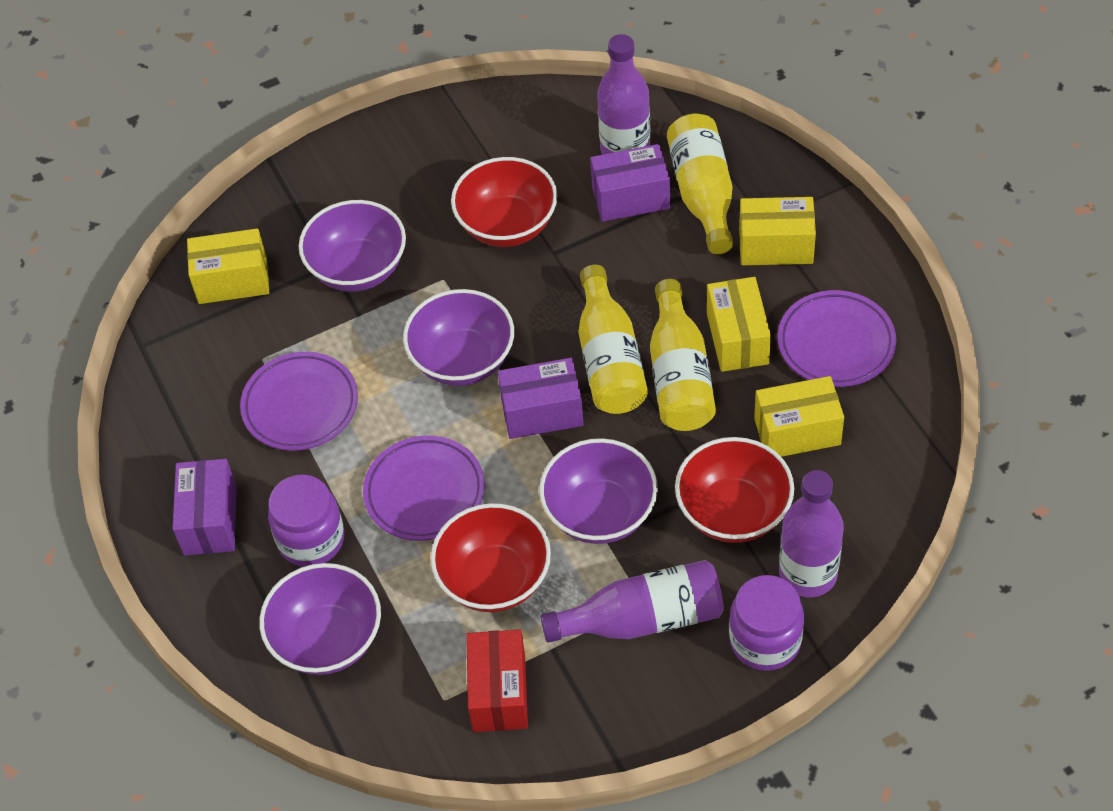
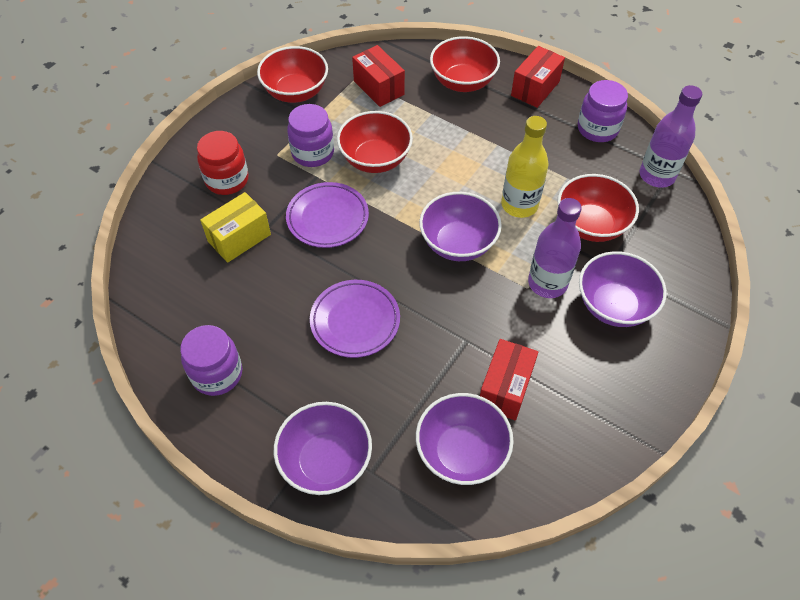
purple bottle: 3 -> 2
purple box: 3 -> 0
purple jar: 2 -> 3
purple plate: 3 -> 2
red bowl: 3 -> 4
red box: 1 -> 3
red jar: 0 -> 1
yellow bottle: 3 -> 1
yellow box: 4 -> 1

